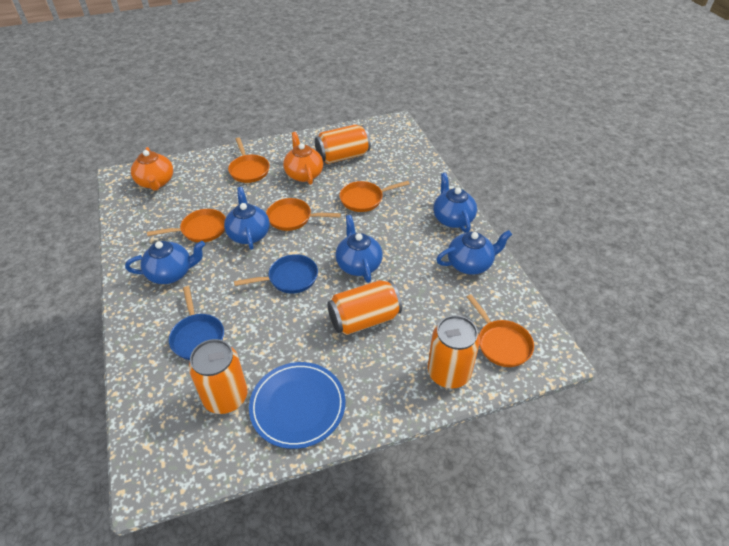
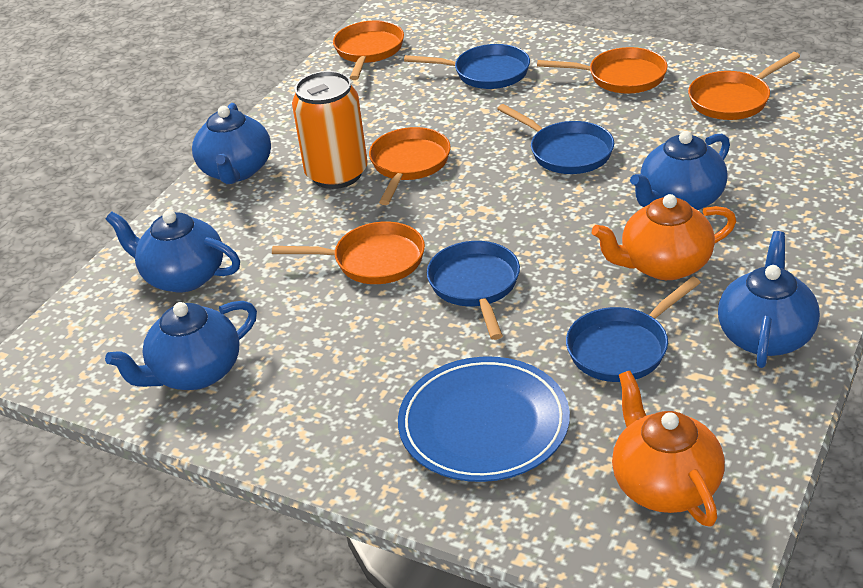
blue pan: 2 -> 4
orange can: 4 -> 1

